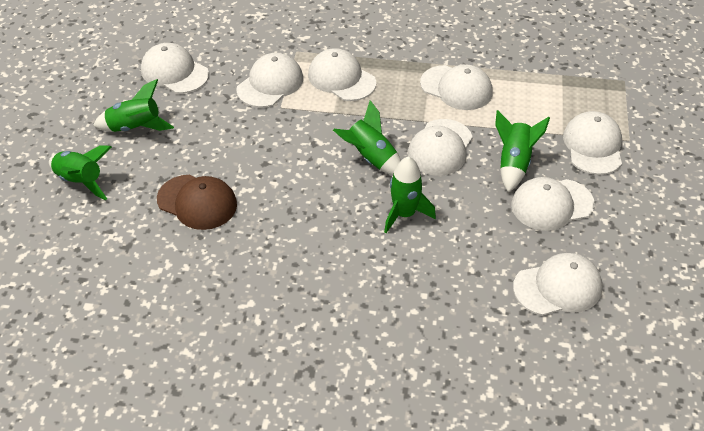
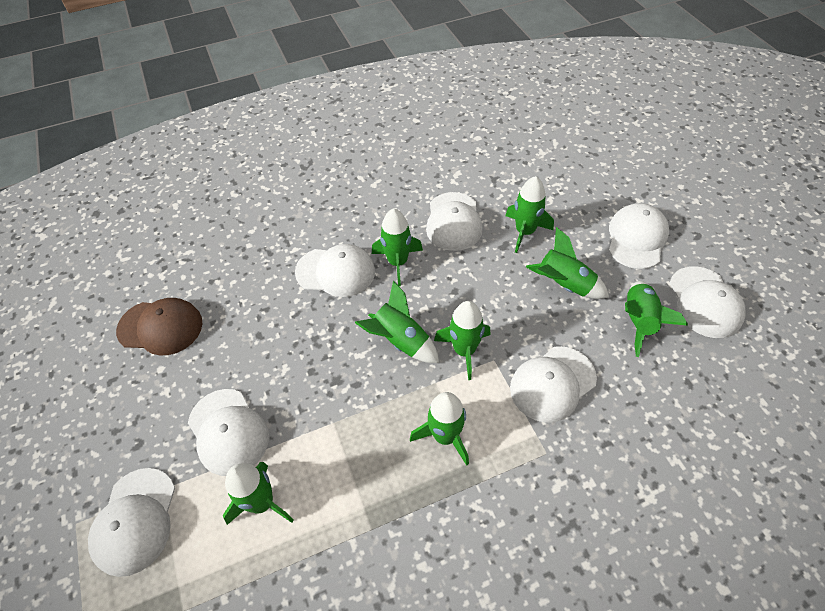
green rocket: 5 -> 8
white cap: 8 -> 7

